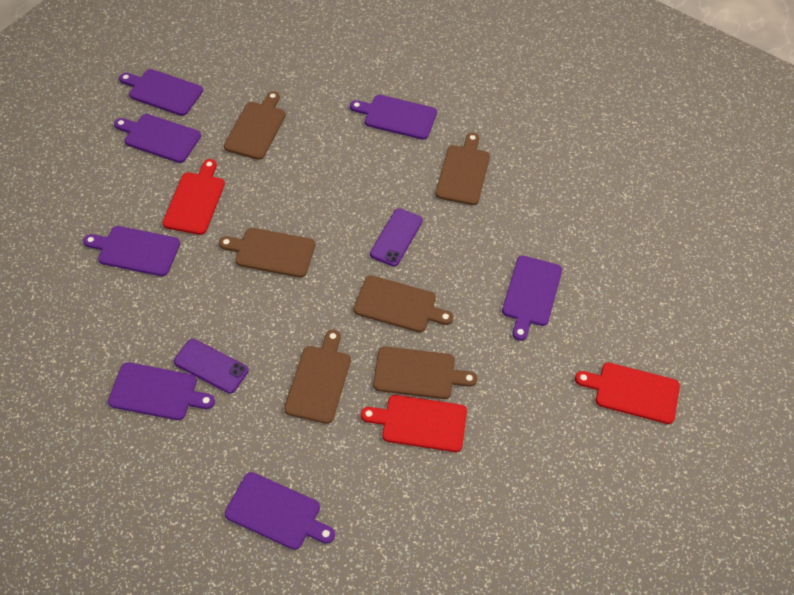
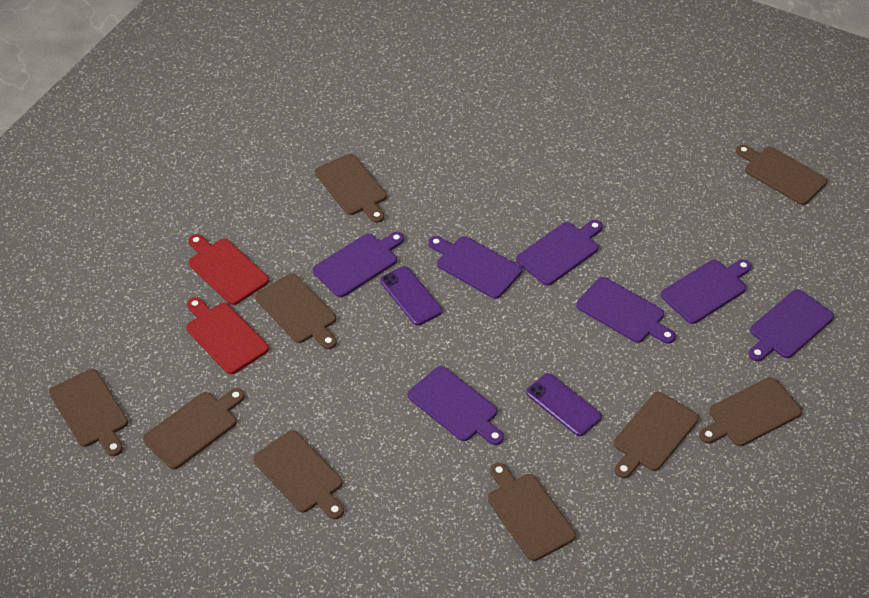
brown cutting board: 6 -> 9
red cutting board: 3 -> 2

